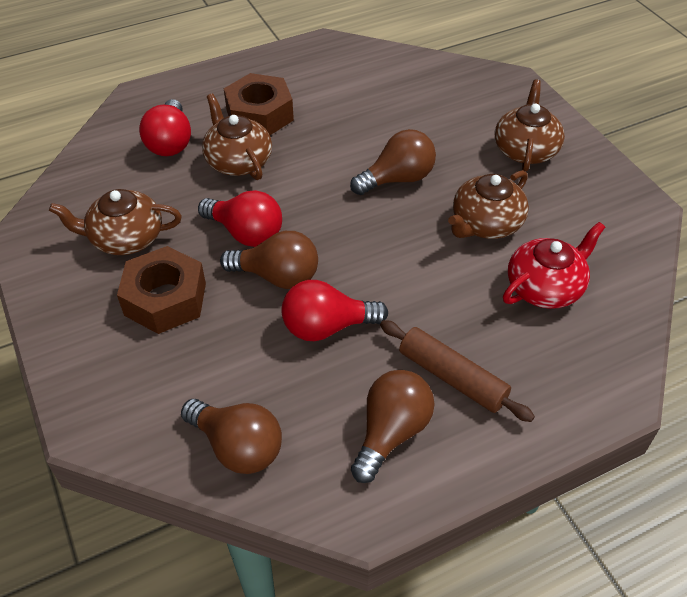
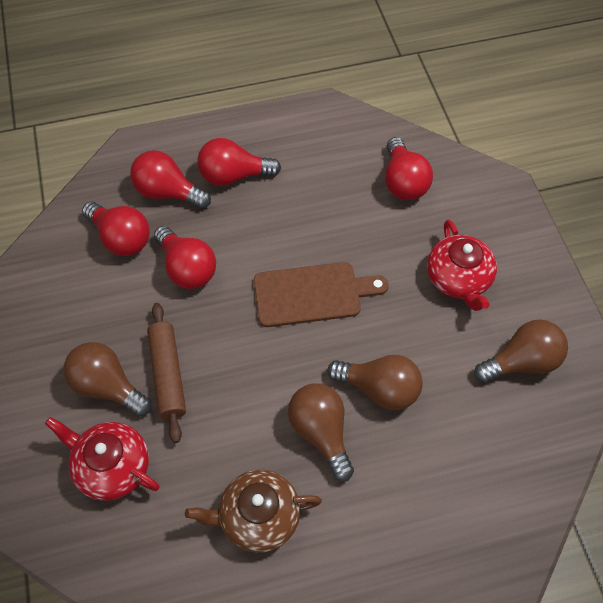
brown cutting board: 0 -> 1
brown nut: 2 -> 0
brown teapot: 4 -> 1
red light bulb: 3 -> 5
red teapot: 1 -> 2

